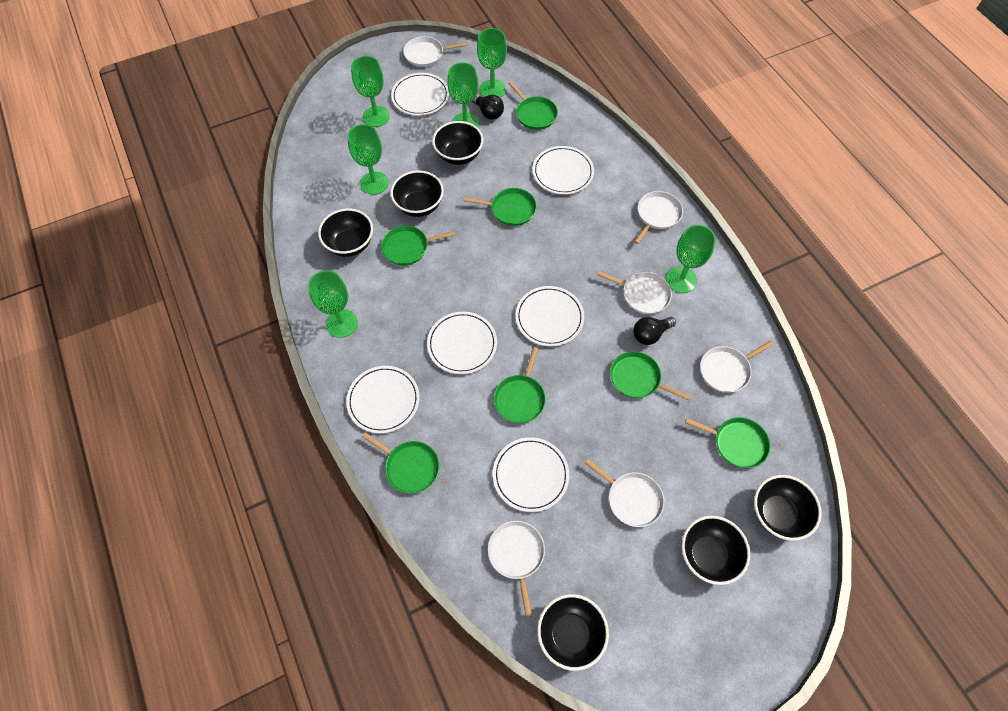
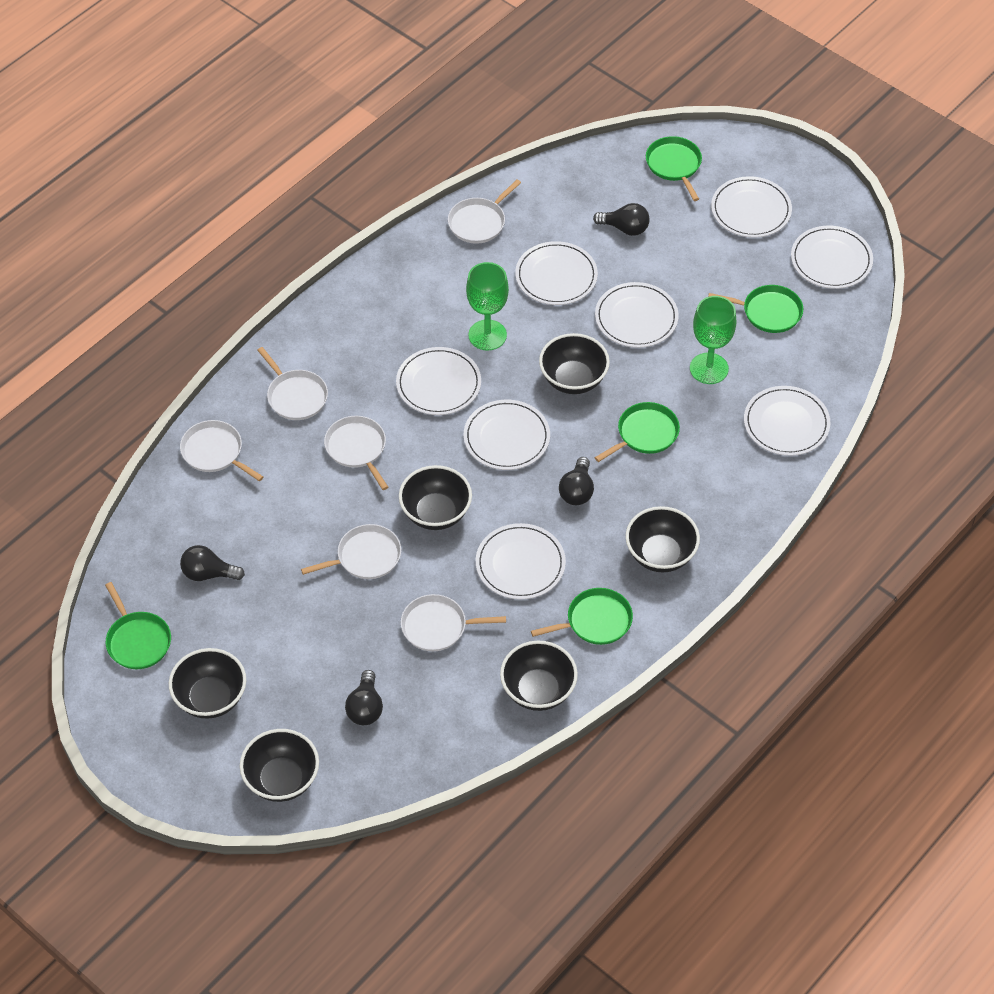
black light bulb: 2 -> 4
green goblet: 6 -> 2
green pan: 7 -> 5
white plate: 6 -> 8

